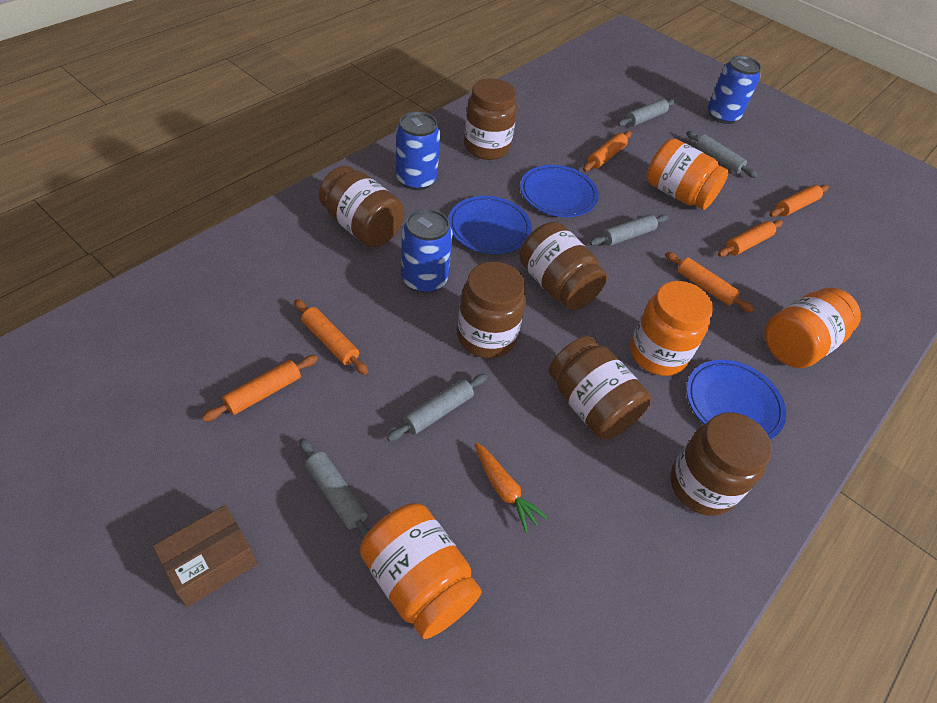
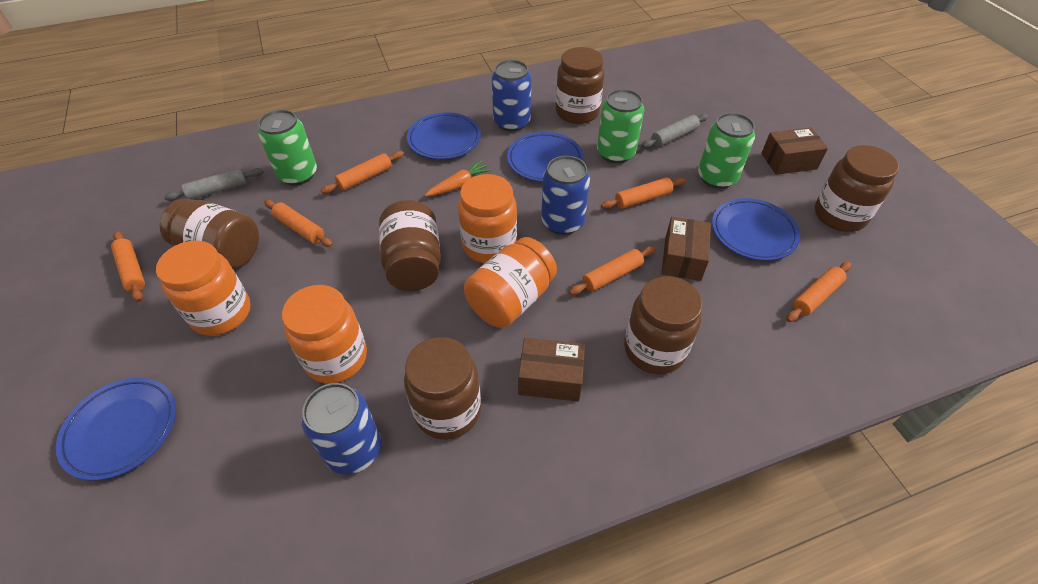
blue plate: 3 -> 4
brown box: 1 -> 3
green can: 0 -> 3
grey rolling pin: 5 -> 2

